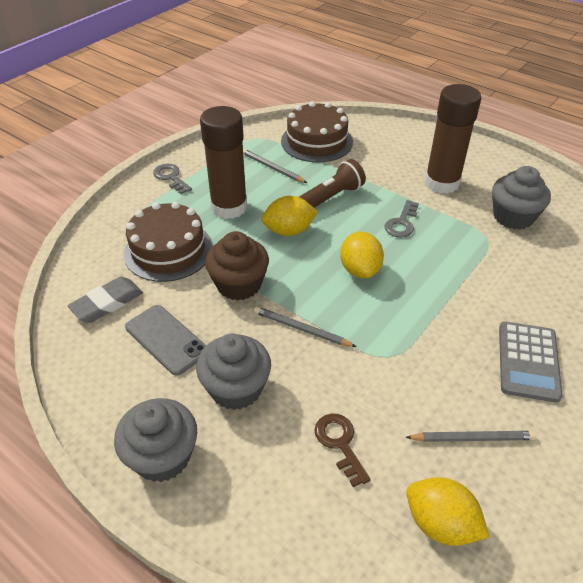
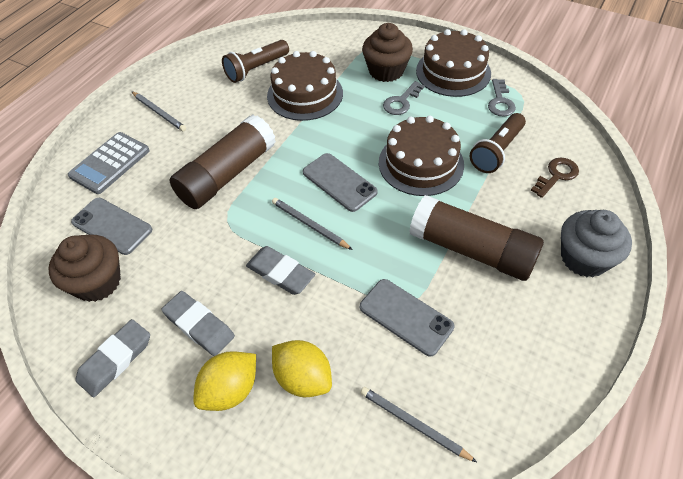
brown cake: 2 -> 3
brown cupcake: 1 -> 2
brown flashlight: 1 -> 2
grey cupcake: 3 -> 1
grey eraser: 1 -> 3
grey phone: 1 -> 3
yellow lemon: 3 -> 2

